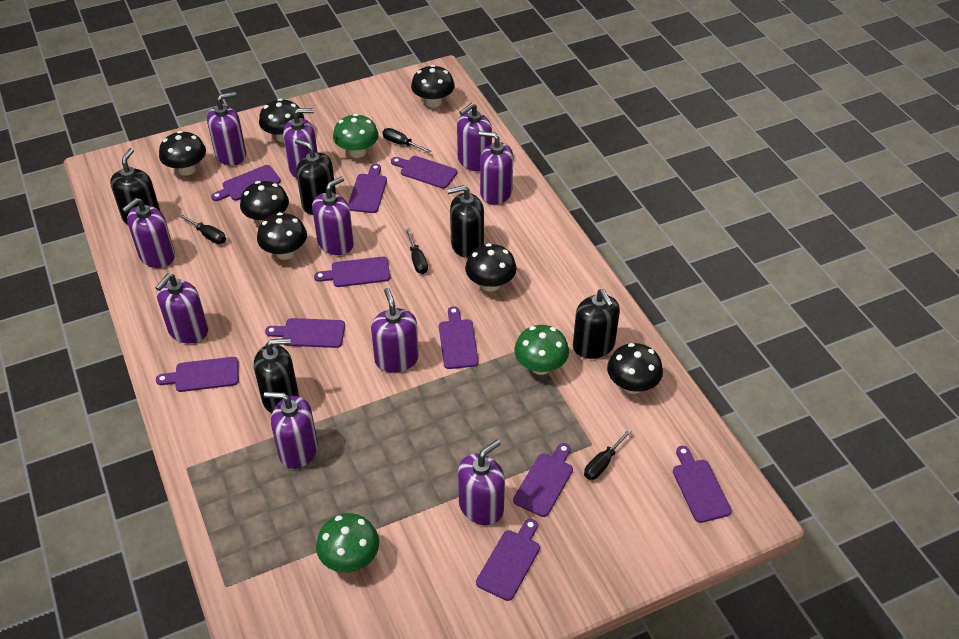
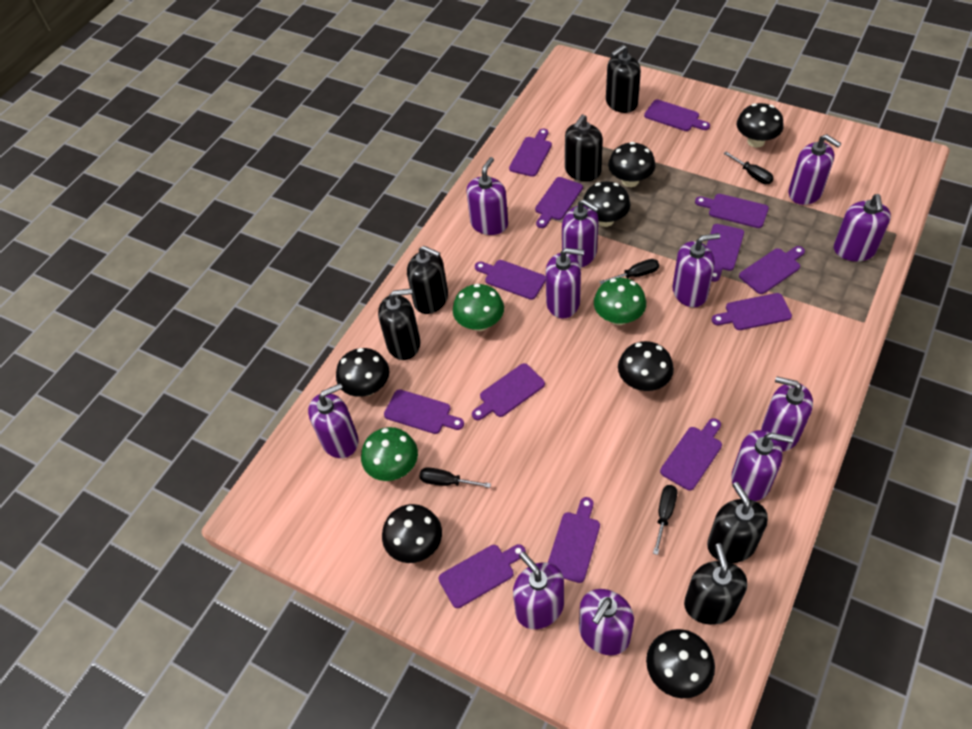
black soap dispenser: 5 -> 6
purple cutting board: 10 -> 13
purple soap dispenser: 10 -> 11

